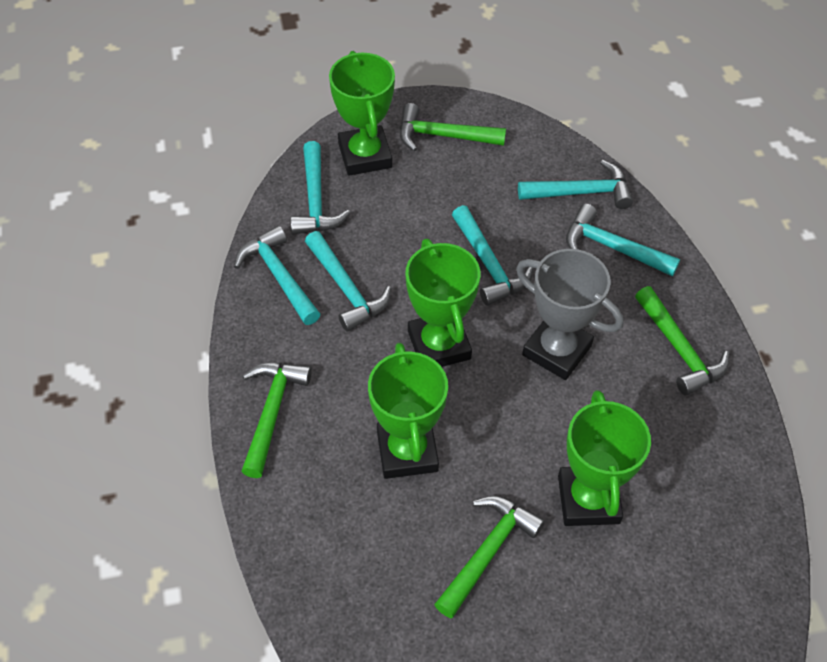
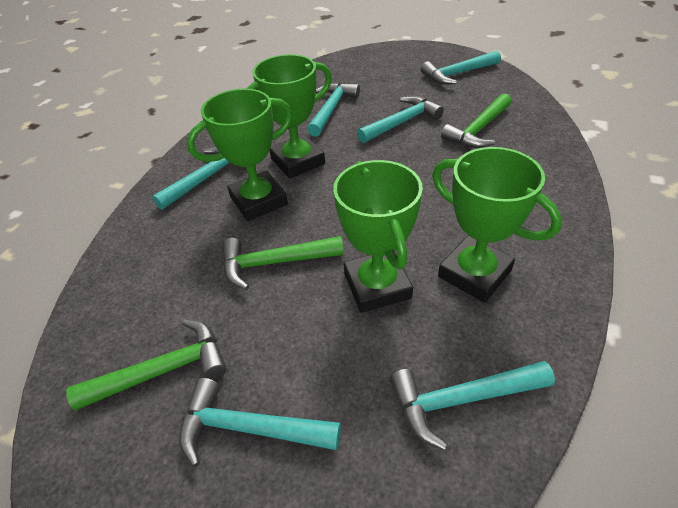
green hammer: 4 -> 3
grey trophy: 1 -> 0

